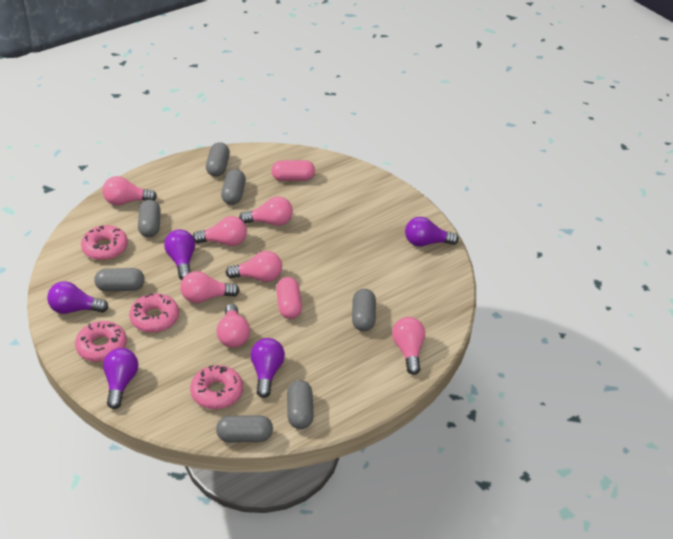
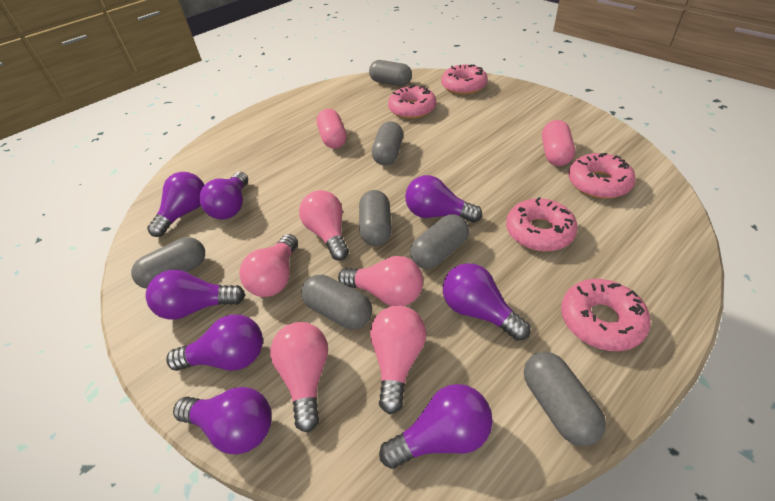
pink donut: 4 -> 5
pink light bulb: 7 -> 5
purple light bulb: 5 -> 8

